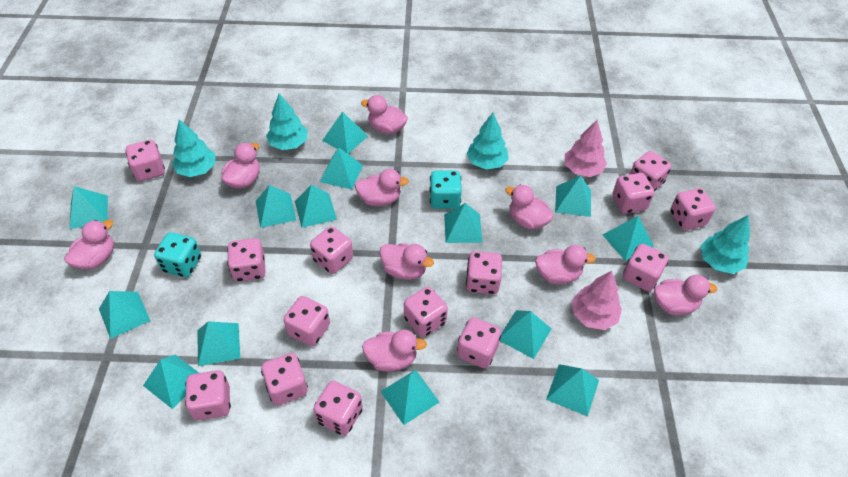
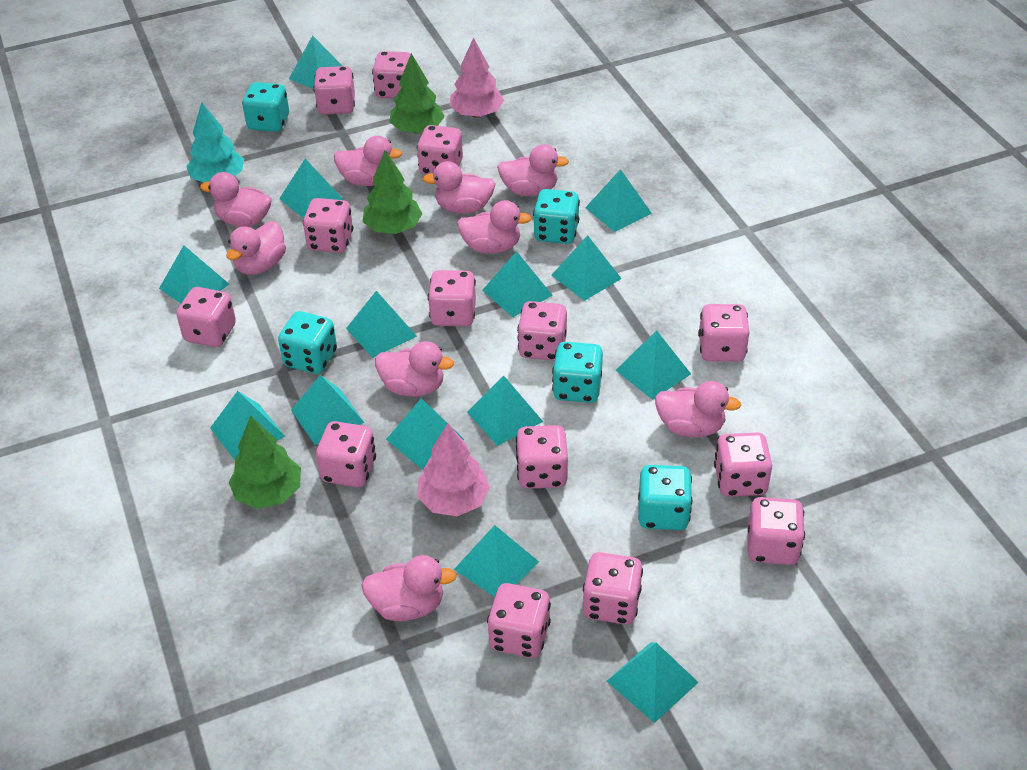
green tree: 0 -> 3
turquoise dice: 2 -> 5
turquoise tree: 4 -> 1

